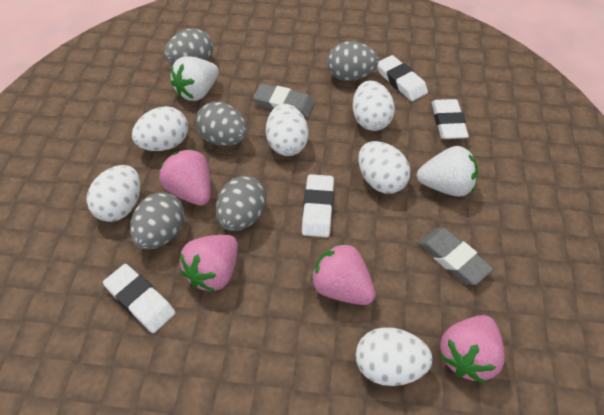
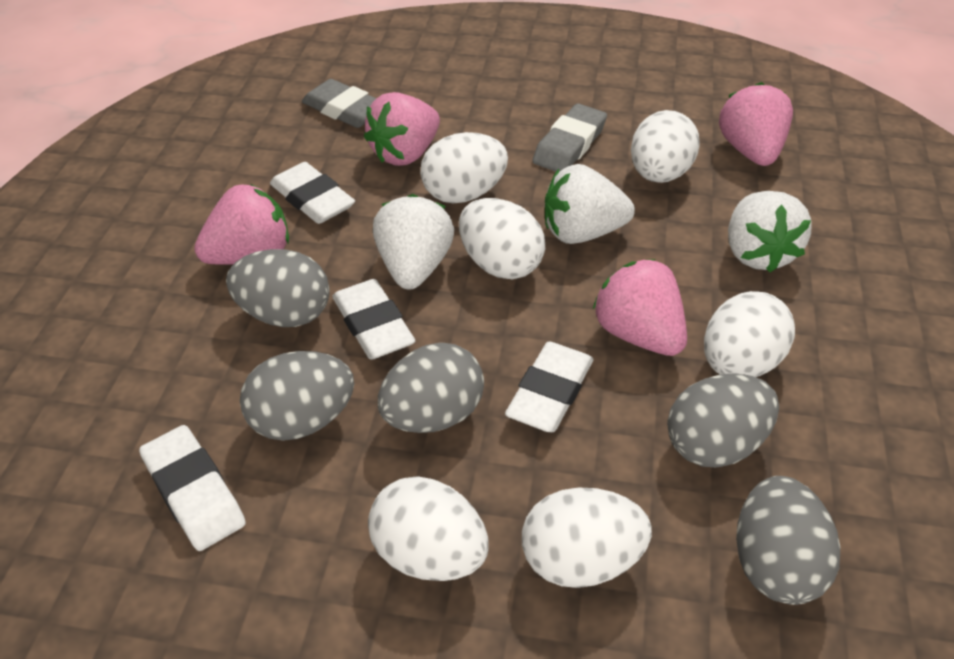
white strawberry: 2 -> 3

